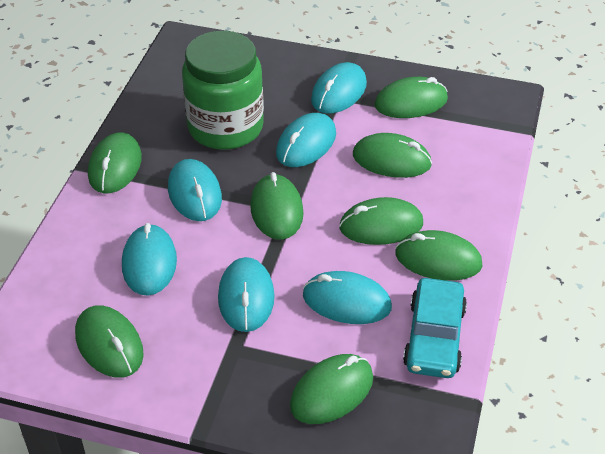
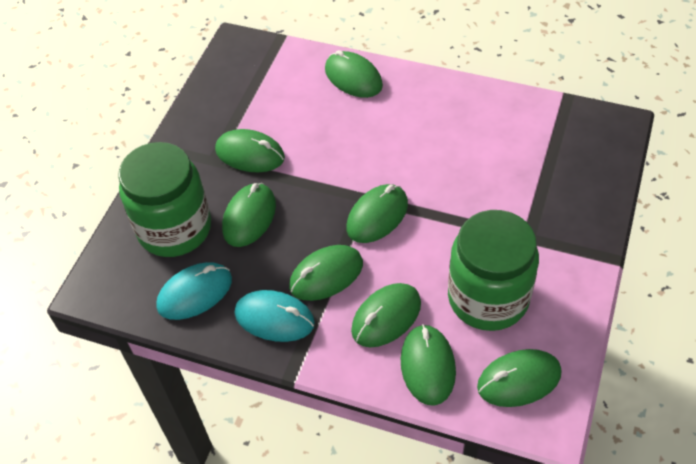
green jar: 1 -> 2
turquoise car: 1 -> 0
turquoise mouse: 6 -> 2

